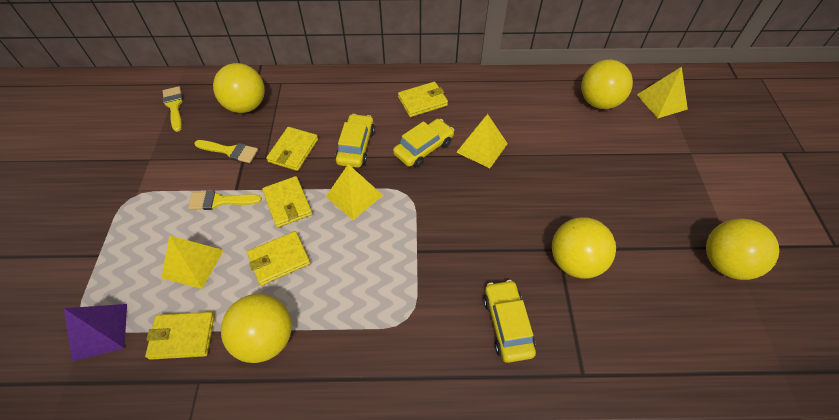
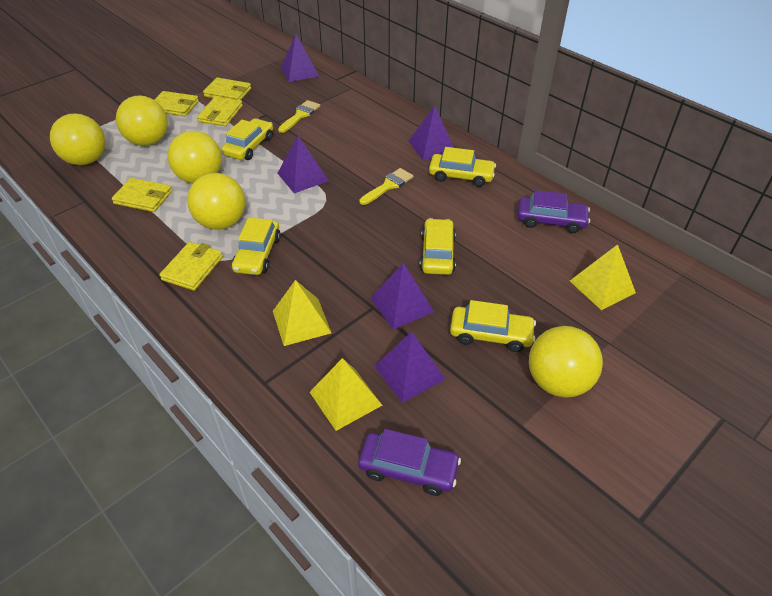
purple car: 0 -> 2
purple pyramid: 1 -> 5
yellow brush: 3 -> 2
yellow car: 3 -> 5
yellow pyramid: 4 -> 3

